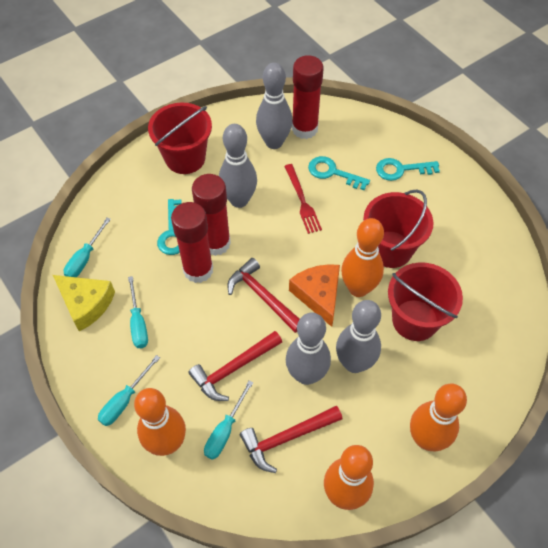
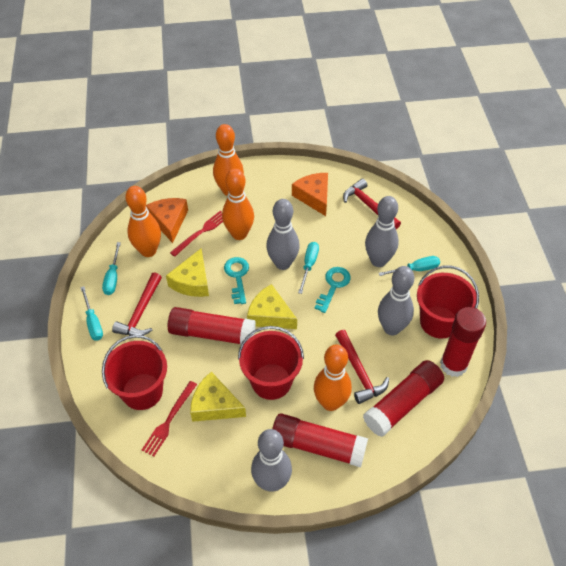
orange cheese: 1 -> 2
red fork: 1 -> 2
red glue stick: 3 -> 4
turquoise key: 3 -> 2
yellow cheese: 1 -> 3

